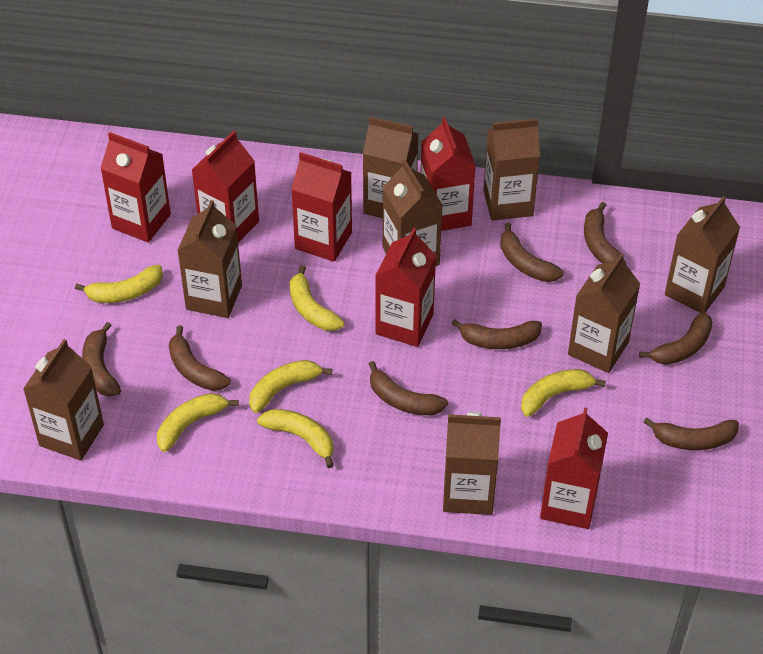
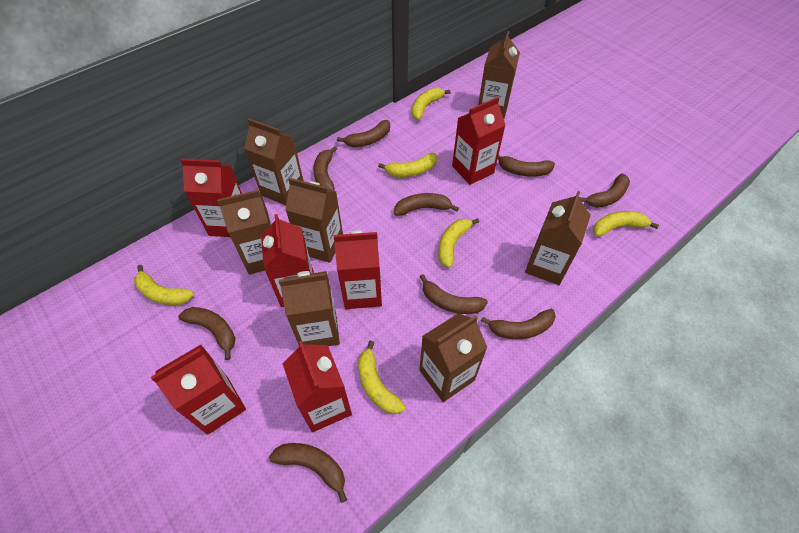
brown banana: 8 -> 9
brown carton: 8 -> 7

